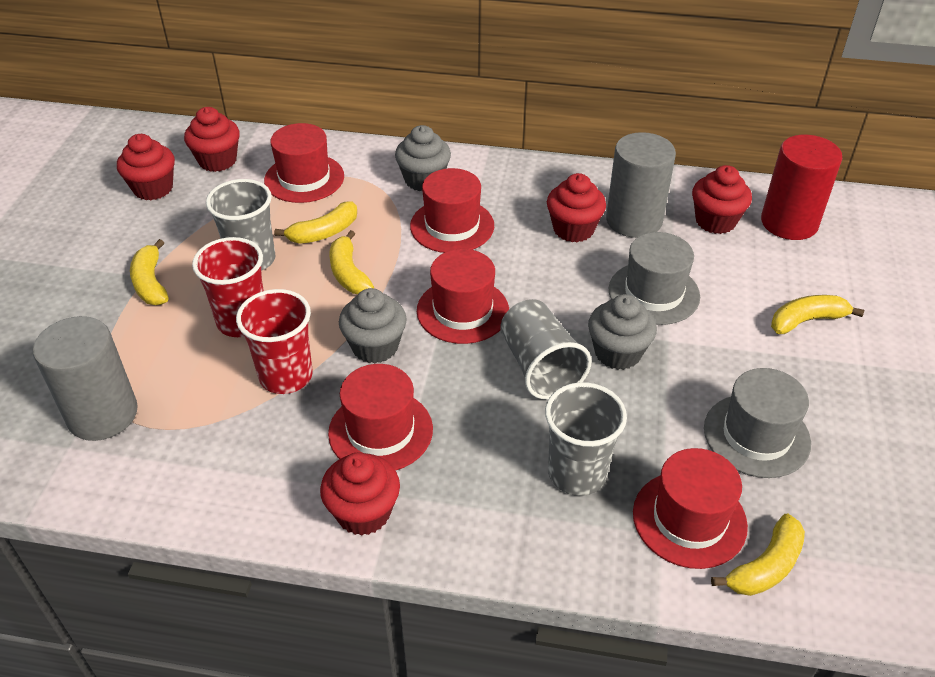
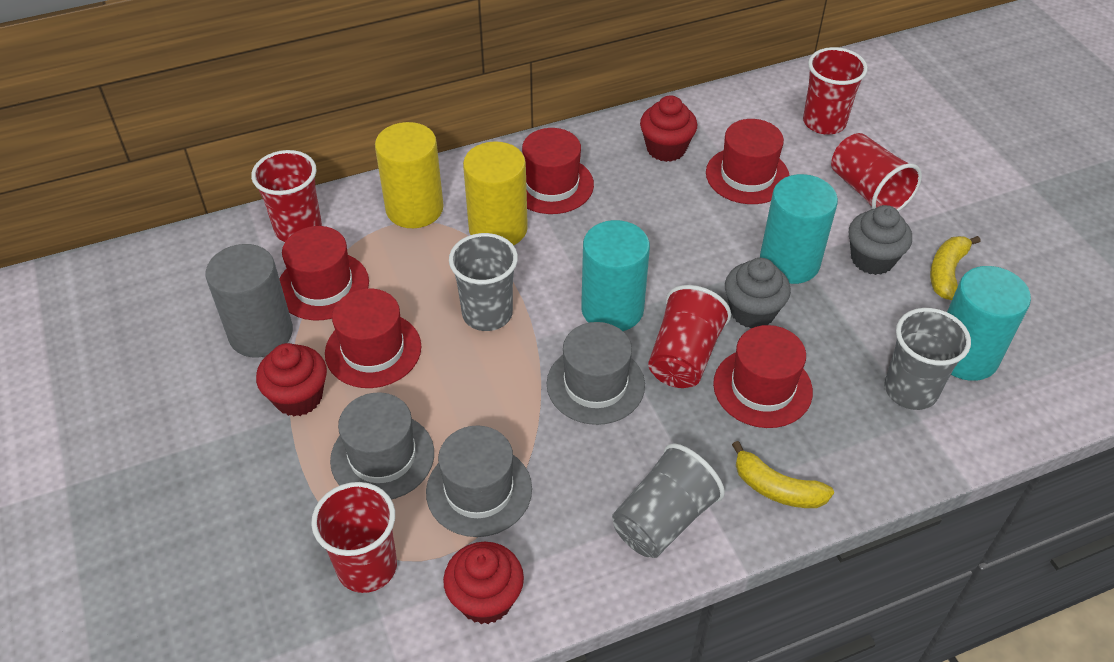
grey cupcake: 3 -> 2
grey cylinder: 2 -> 1
grey hat: 2 -> 3
red cup: 2 -> 5
red cupcake: 5 -> 3
red cylinder: 1 -> 0
turquoise cylinder: 0 -> 3
yellow banana: 5 -> 2
yellow cylinder: 0 -> 2

